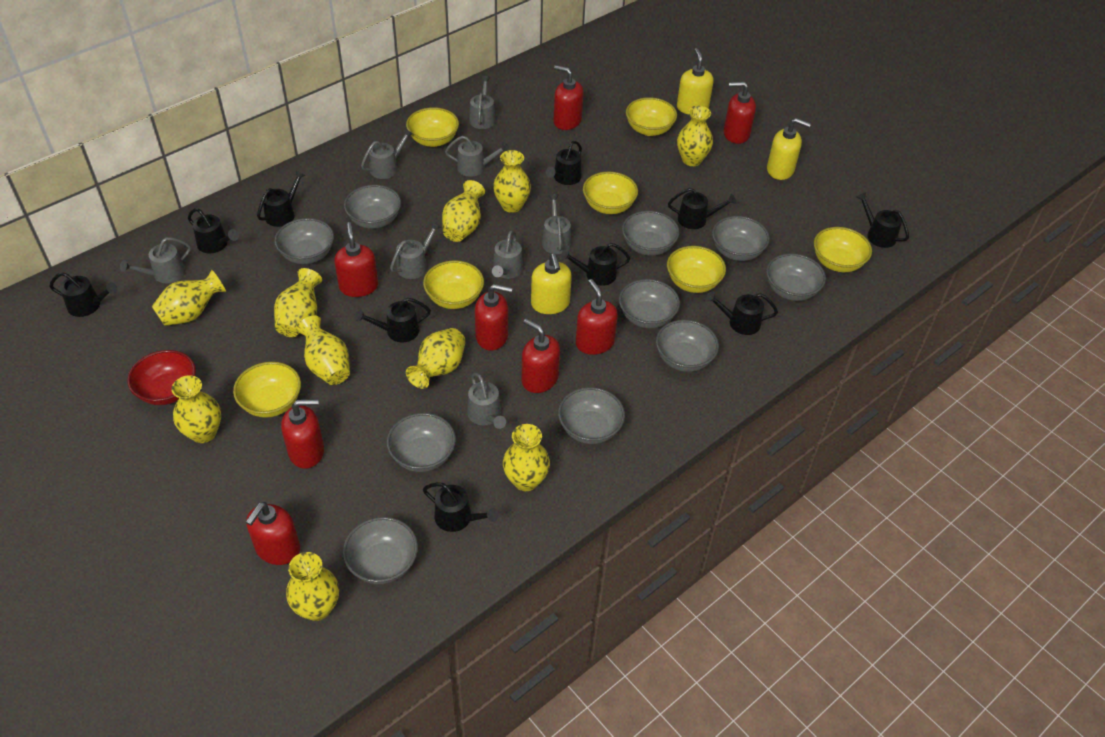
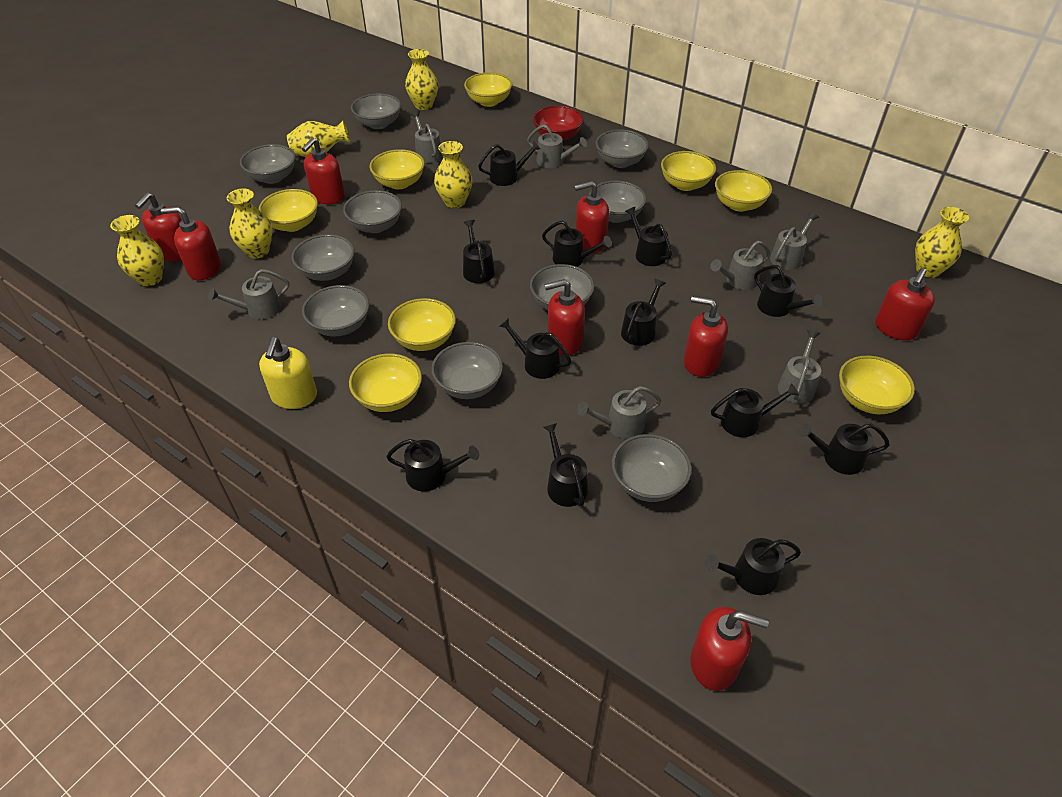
black watering can: 10 -> 12
grey watering can: 8 -> 7
yellow bowl: 7 -> 8
yellow soap dispenser: 3 -> 1
yellow vase: 10 -> 6

